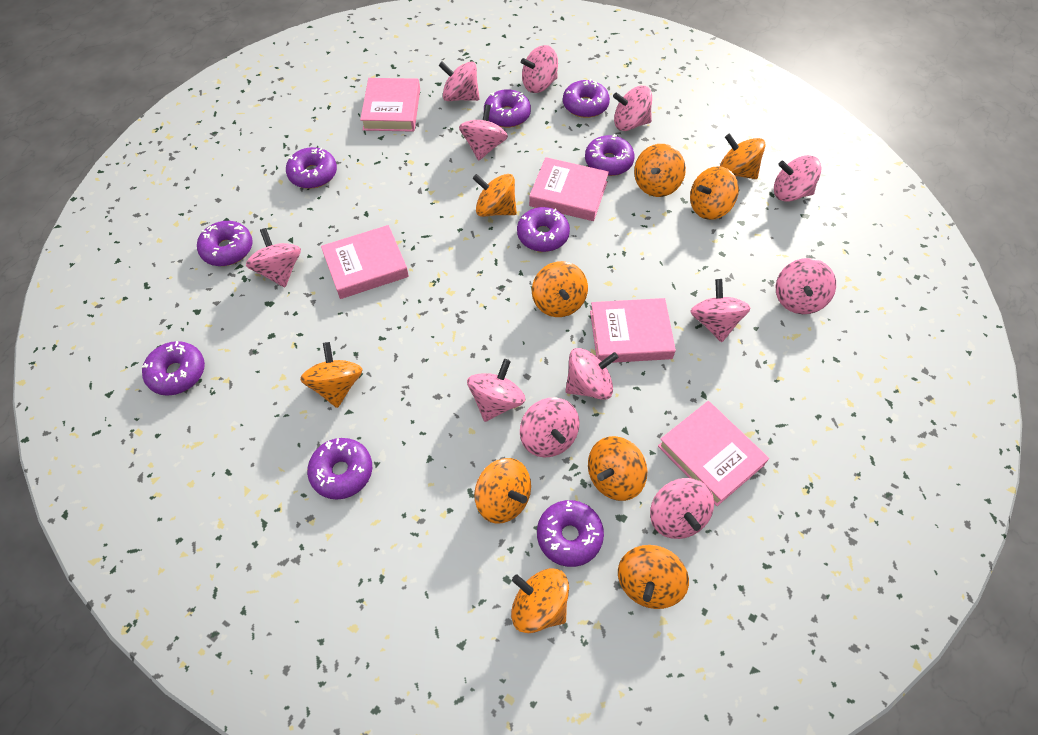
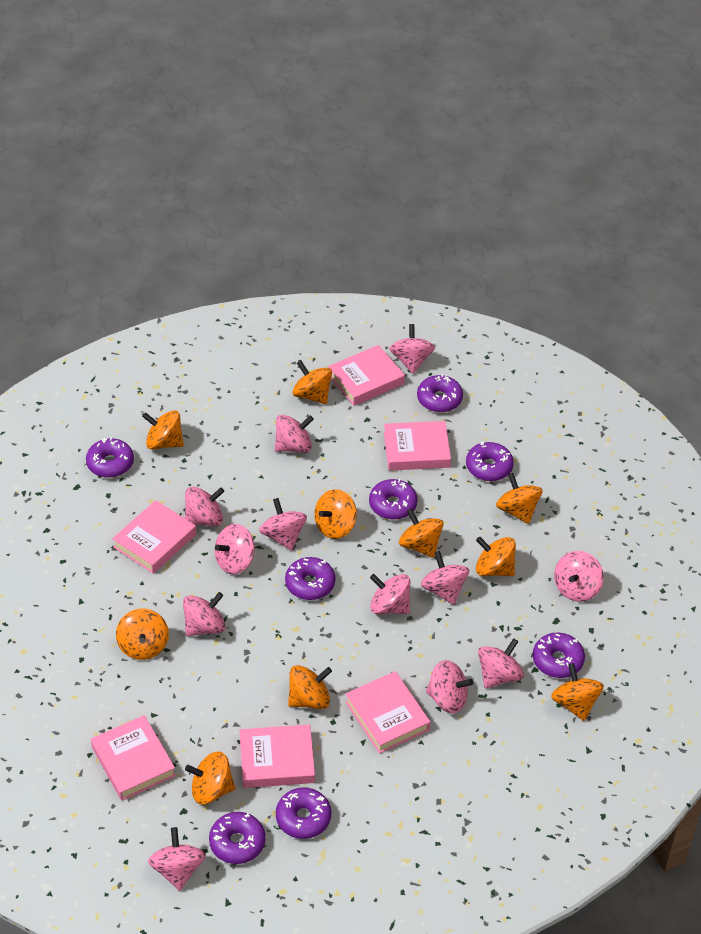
pink book: 5 -> 6
purple donut: 9 -> 8

